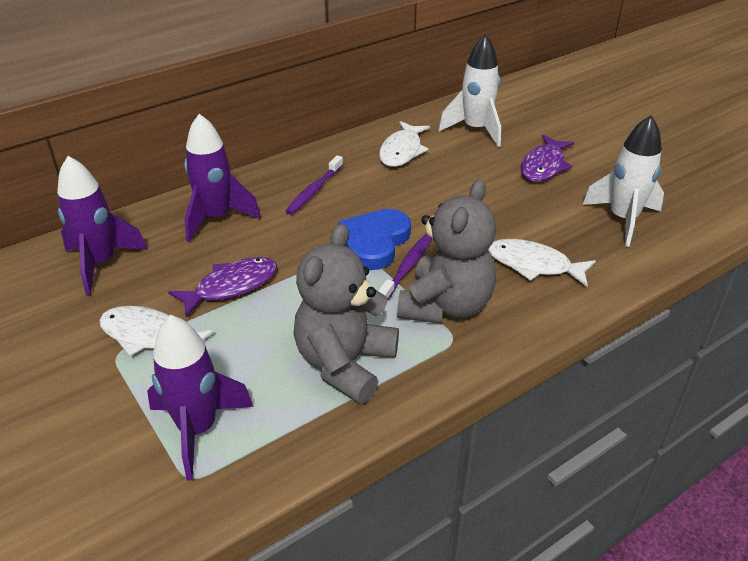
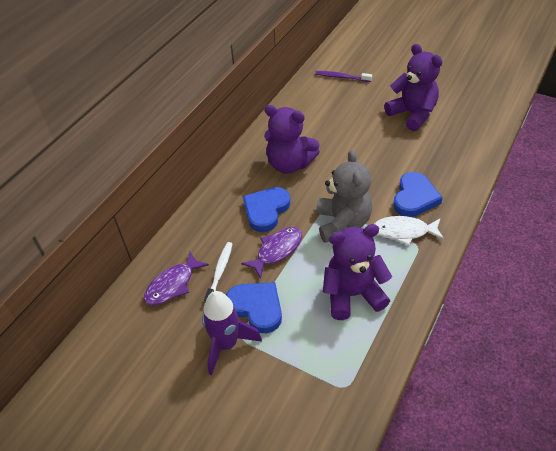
blue heart: 1 -> 3
grey teddy bear: 2 -> 1
purple rocket: 3 -> 1
purple teddy bear: 0 -> 3
purple toothbrush: 2 -> 1
white fish: 3 -> 1
white rocket: 2 -> 0
white toothbrush: 0 -> 1

